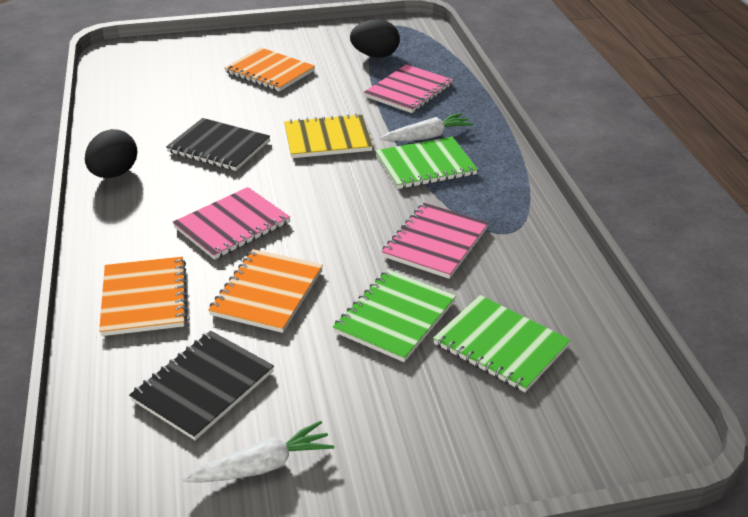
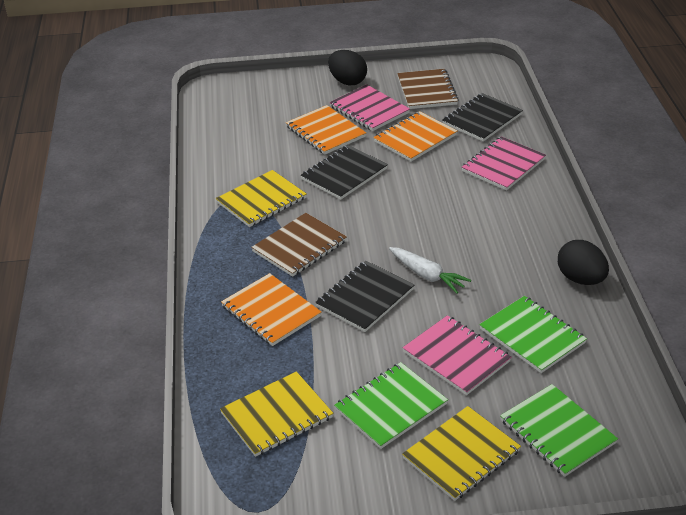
black notebook: 2 -> 3
brown notebook: 0 -> 2
white carrot: 2 -> 1
yellow notebook: 1 -> 3

